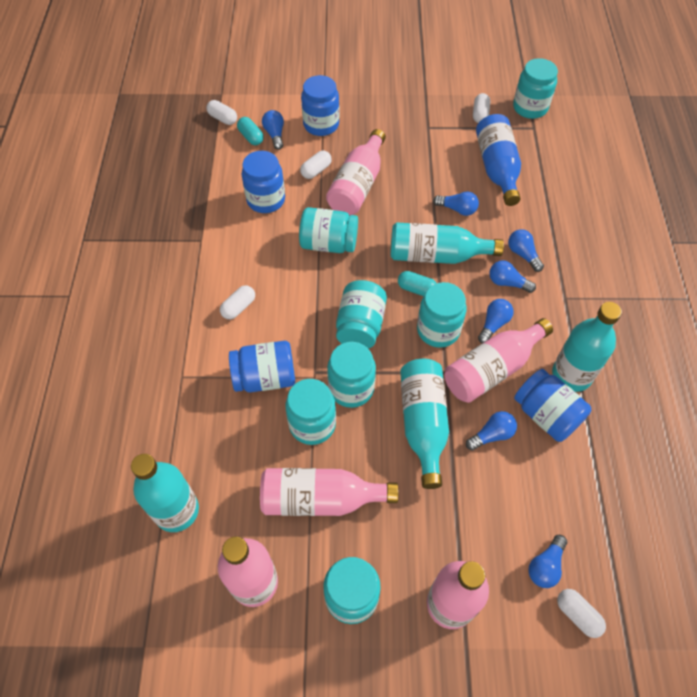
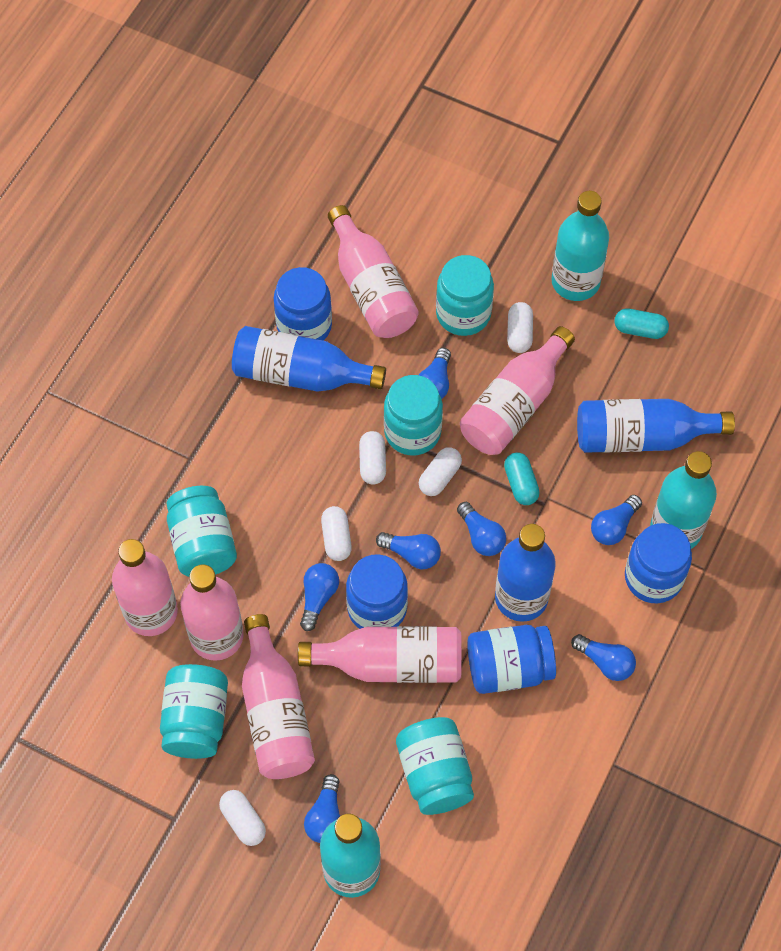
blue bottle: 1 -> 3
pink bottle: 5 -> 6
turquoise bottle: 4 -> 3
turquoise jar: 7 -> 5

